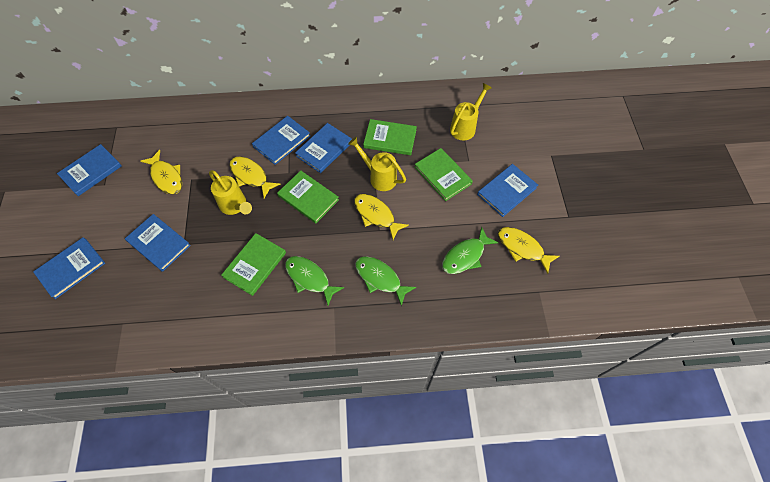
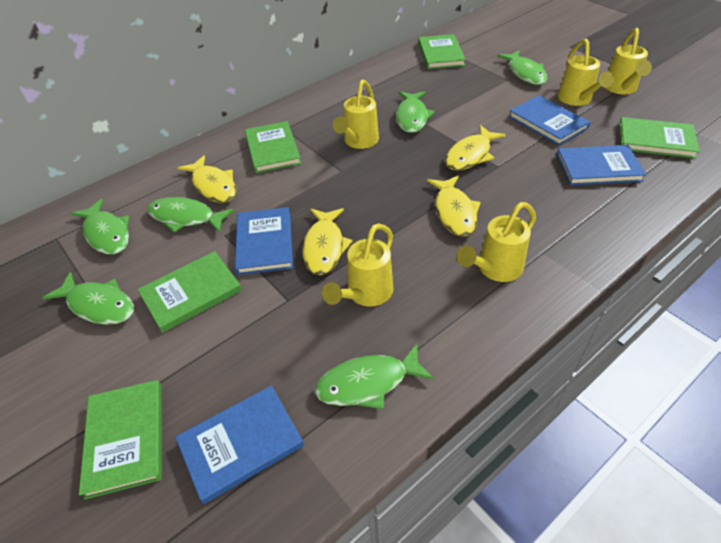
blue book: 6 -> 4
green book: 4 -> 5
green fish: 3 -> 6
yellow watering can: 3 -> 5

